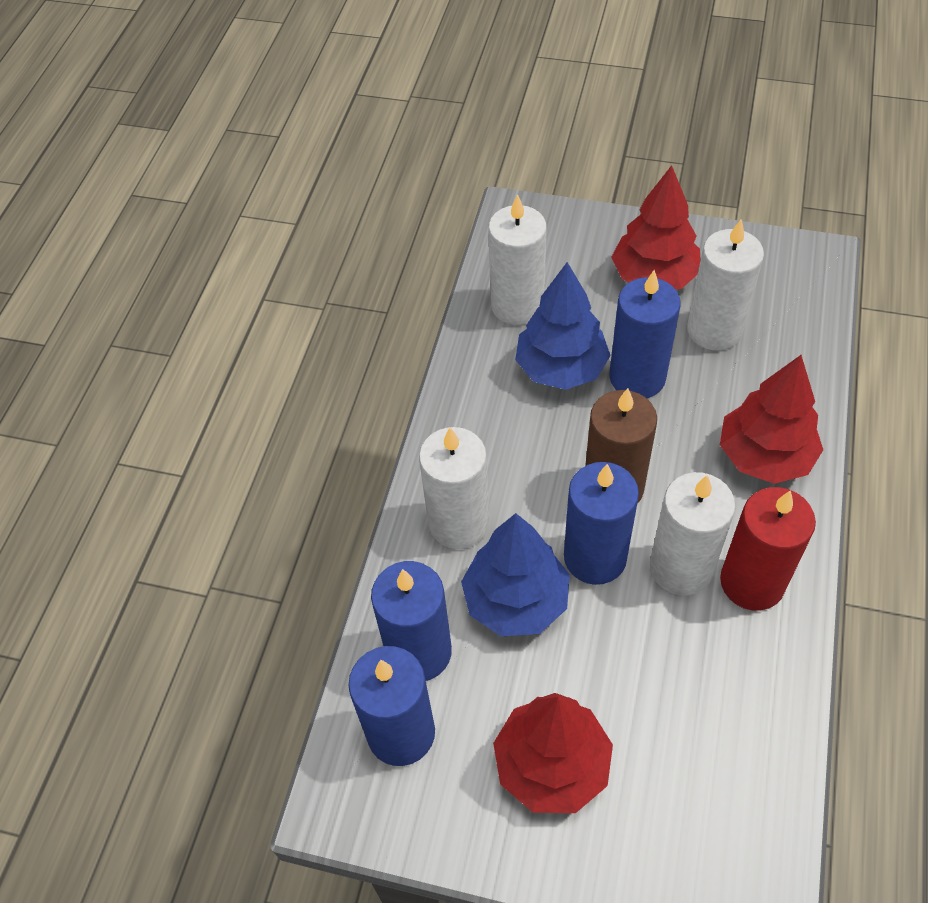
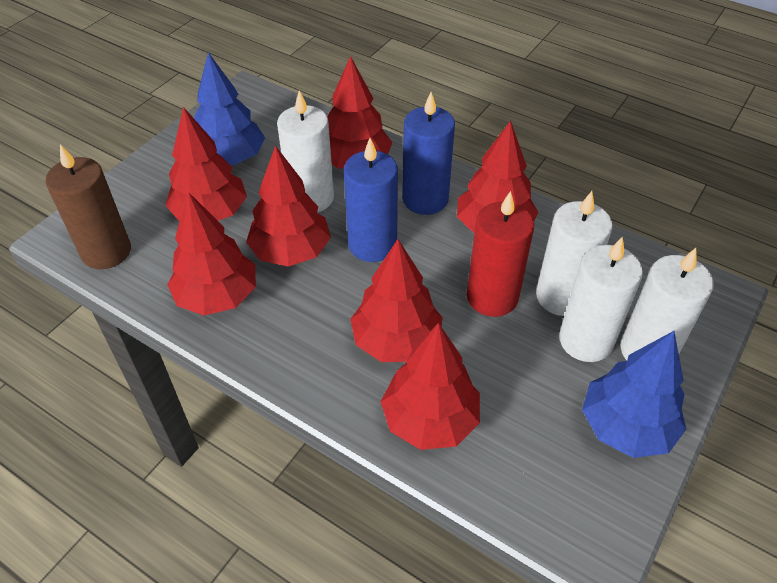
blue candle: 4 -> 2
red tree: 3 -> 7

